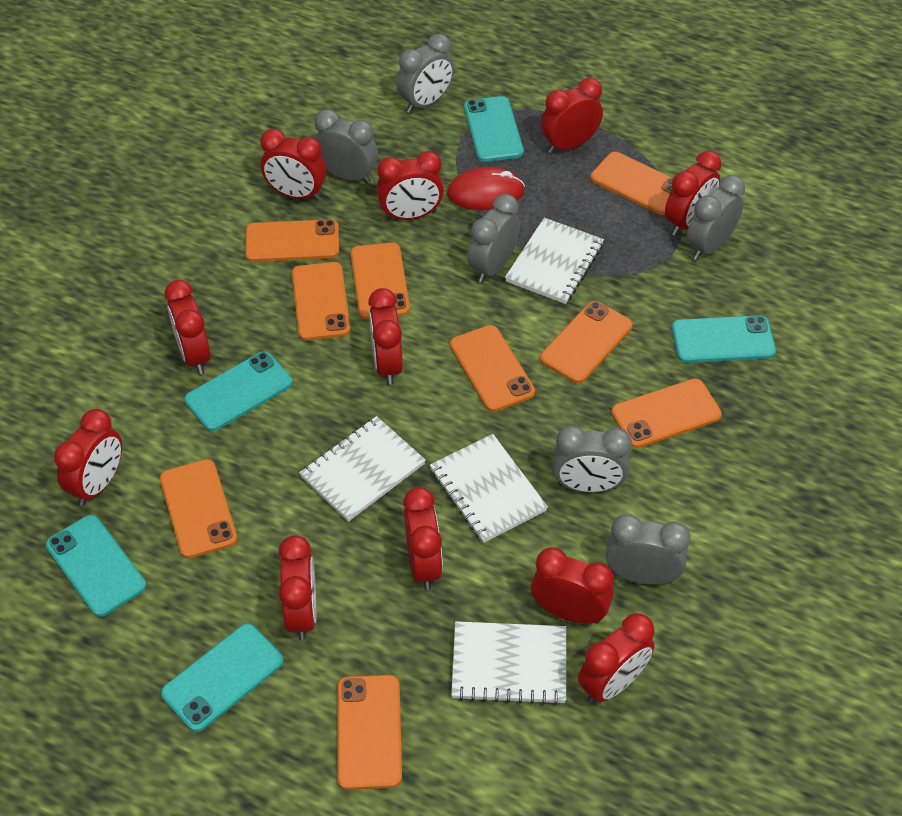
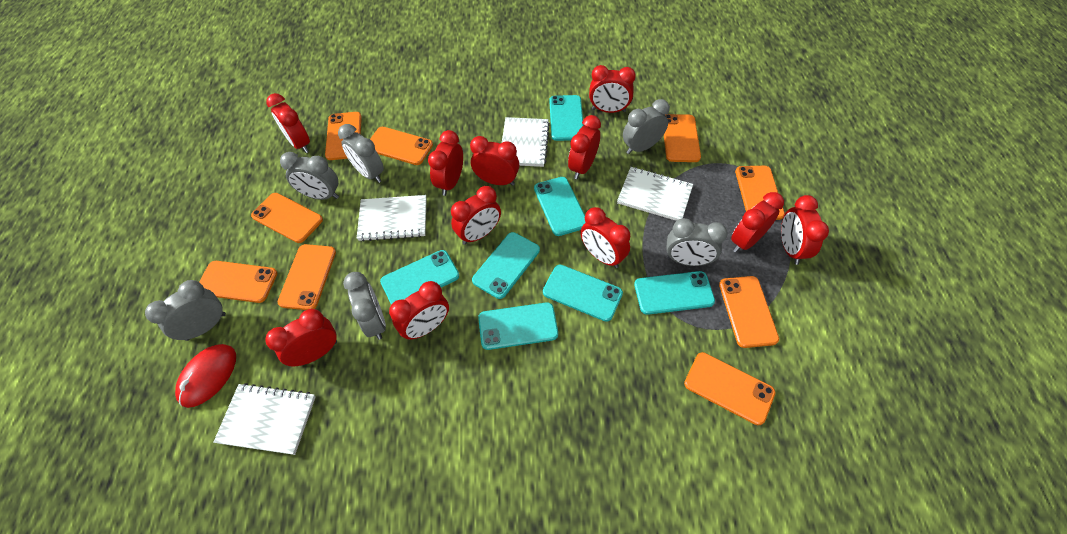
turquoise phone: 5 -> 7

